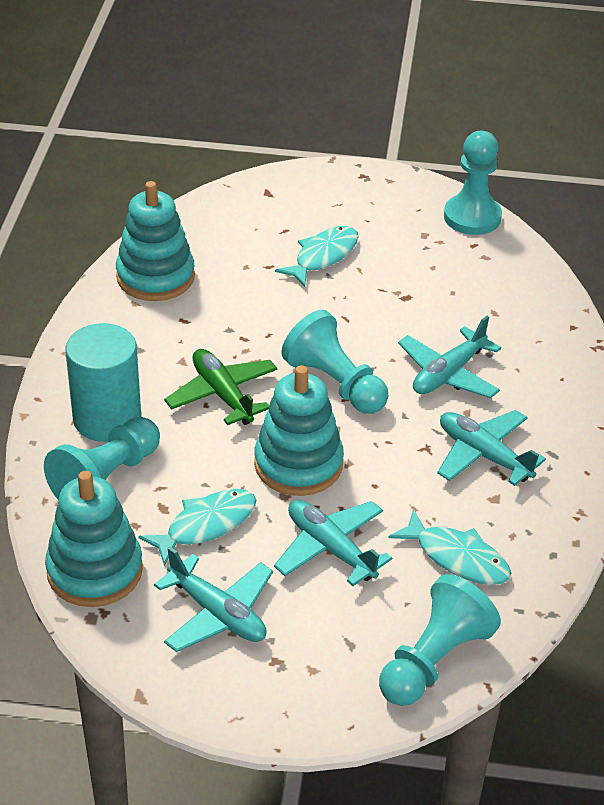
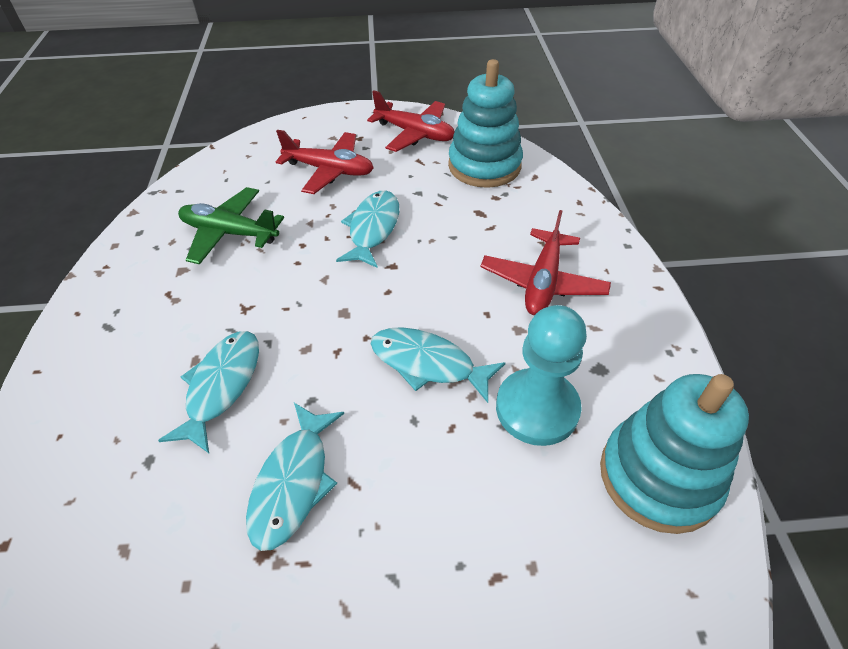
red plane: 0 -> 3
turquoise cylinder: 1 -> 0
turquoise fish: 3 -> 4
turquoise pawn: 4 -> 1
turquoise plane: 4 -> 0
turquoise stacking toy: 3 -> 2

